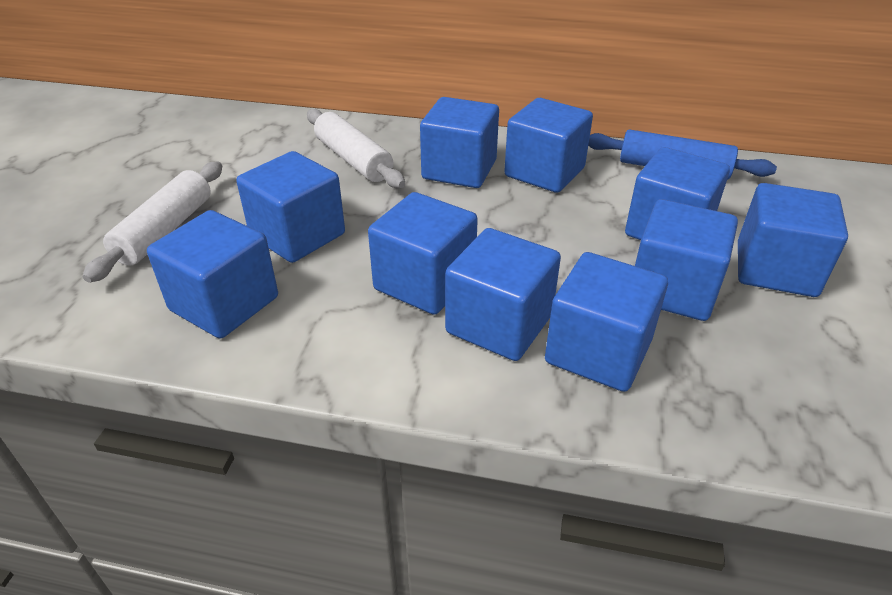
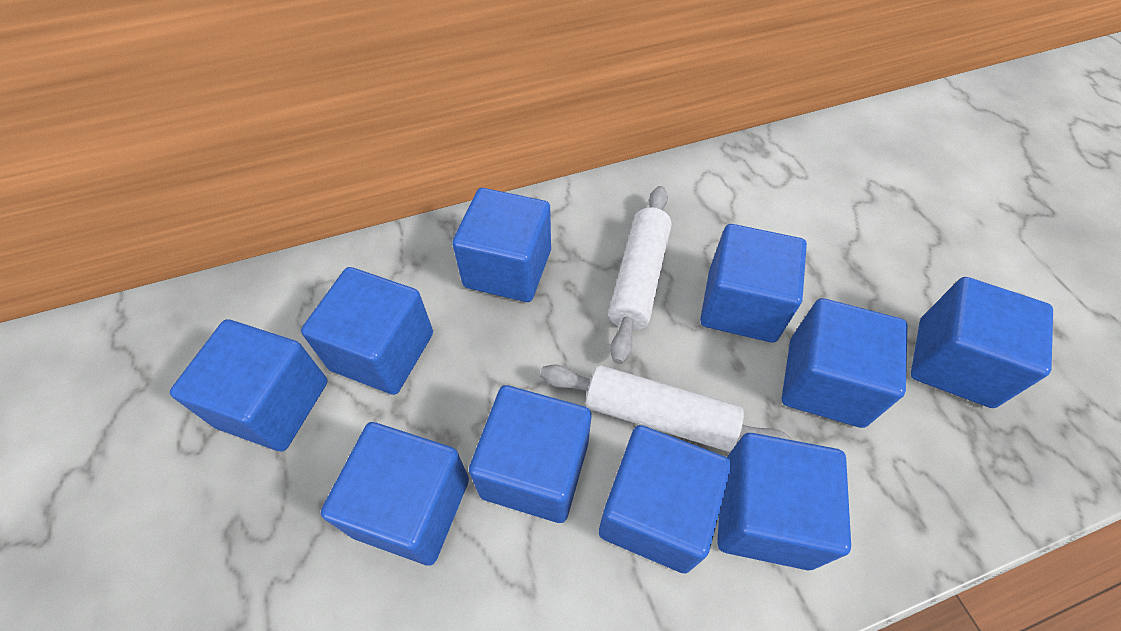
blue rolling pin: 1 -> 0

